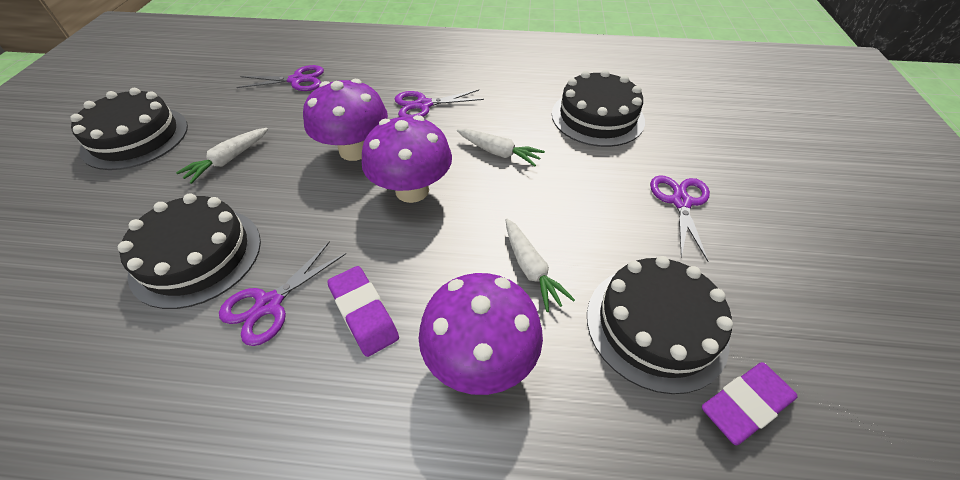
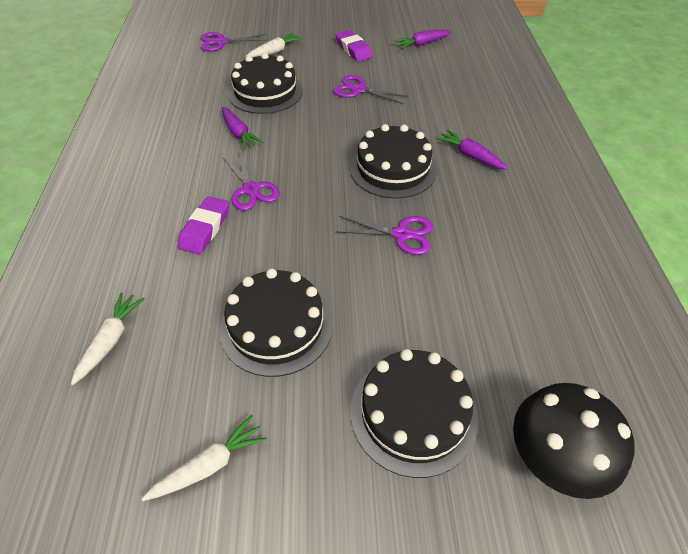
black mushroom: 0 -> 1
purple carrot: 0 -> 3
purple mushroom: 3 -> 0

